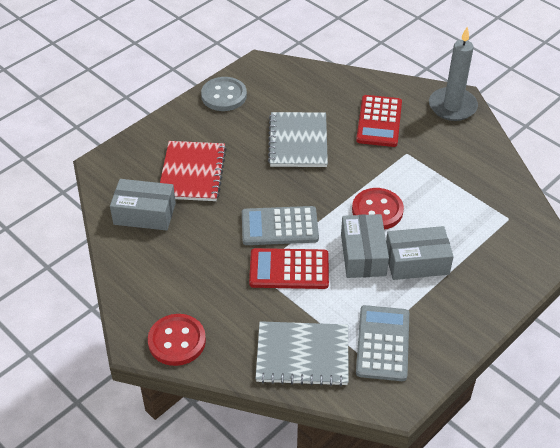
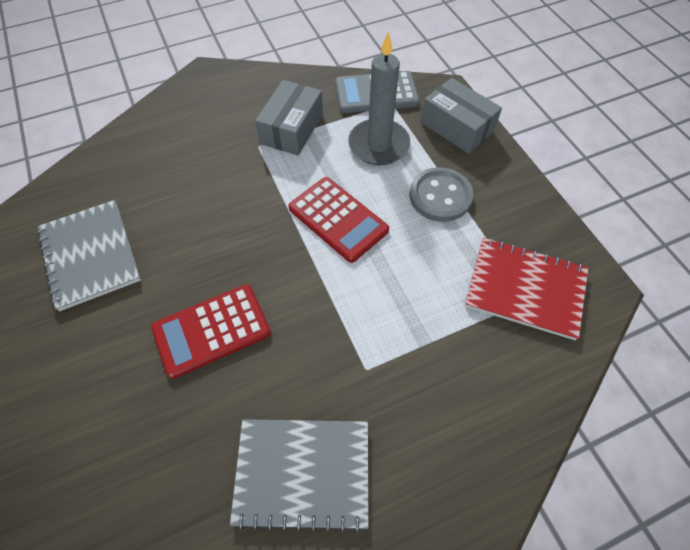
grey box: 3 -> 2
grey calculator: 2 -> 1
red button: 2 -> 0

